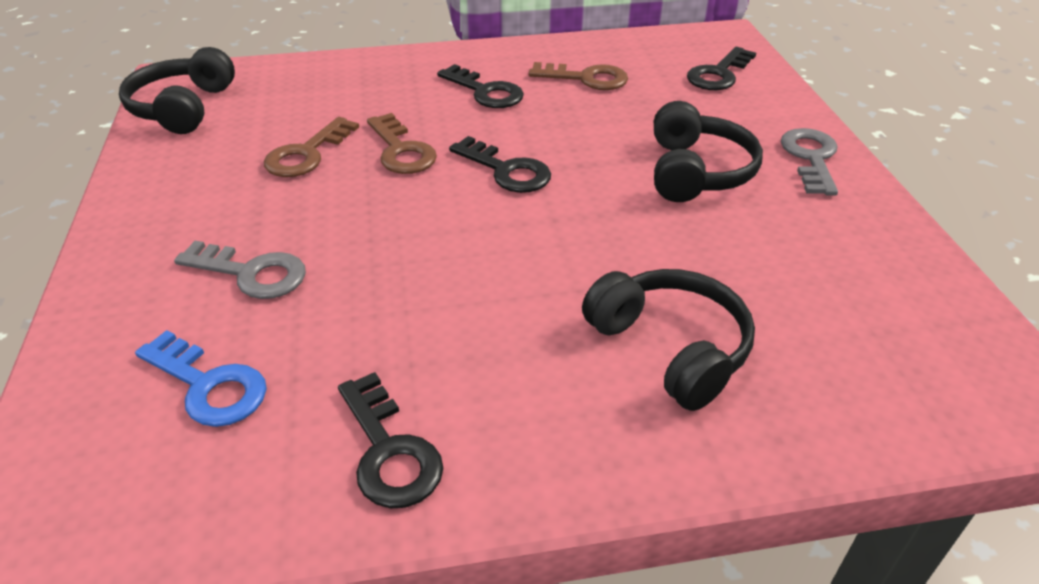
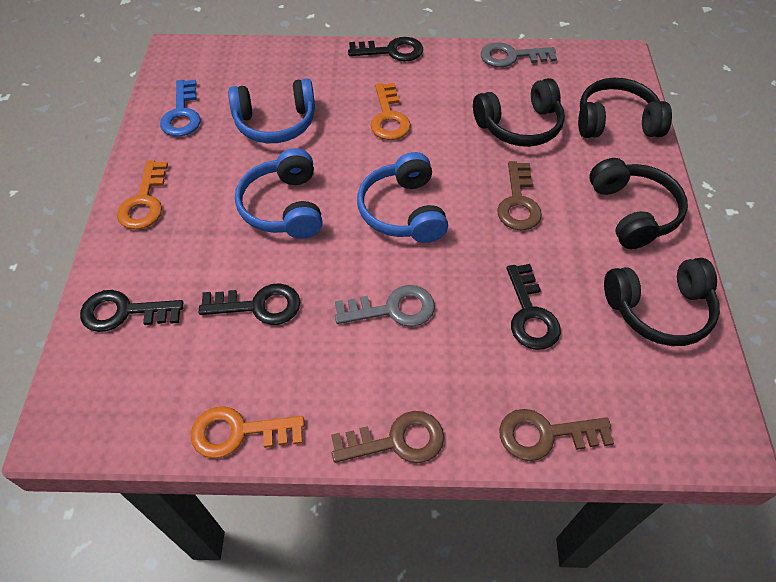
black headphones: 3 -> 4
blue headphones: 0 -> 3
orange key: 0 -> 3

